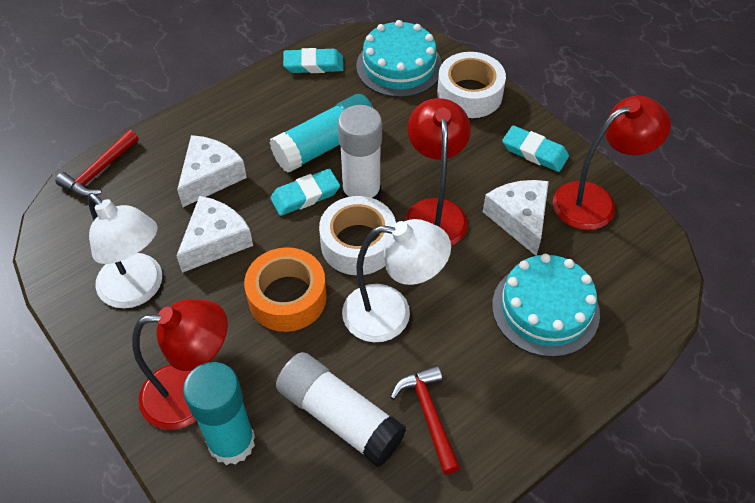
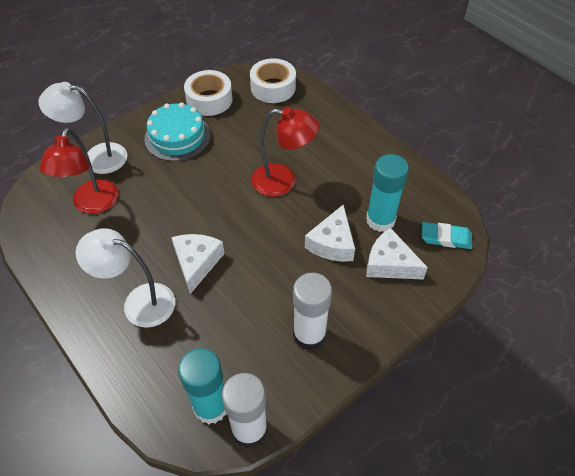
orange tape: 1 -> 0
red hammer: 2 -> 0
red lamp: 3 -> 2
turquoise cake: 2 -> 1
turquoise eraser: 3 -> 1

